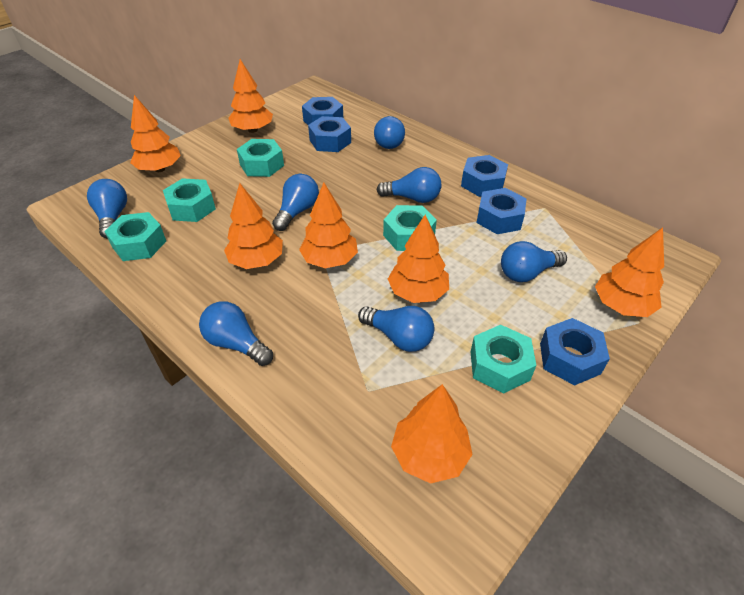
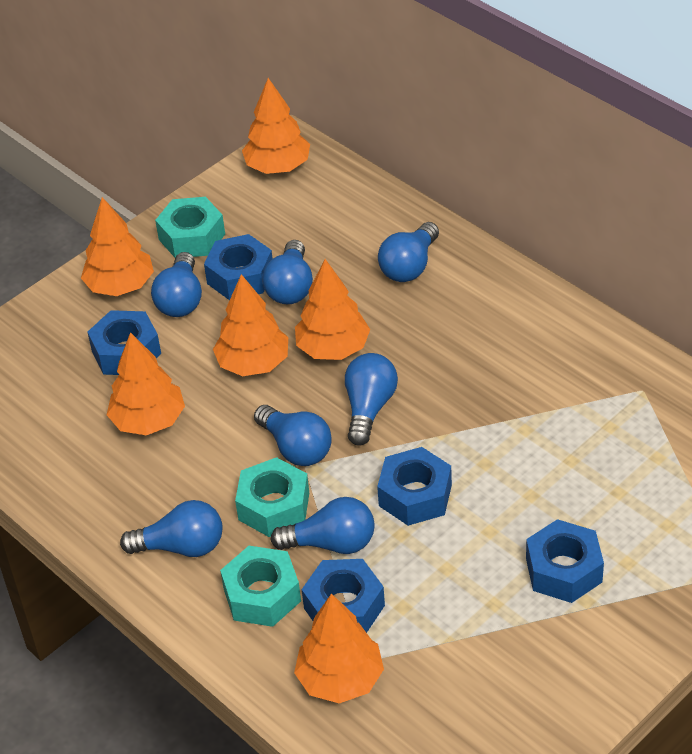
orange tree: 7 -> 6
turquoise nut: 5 -> 3

